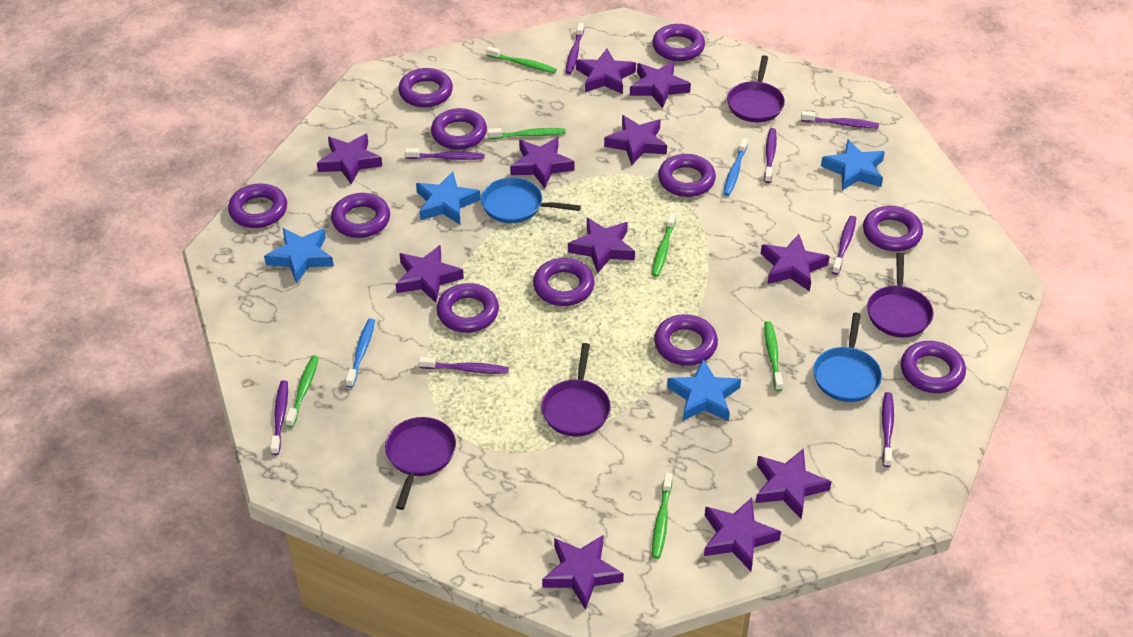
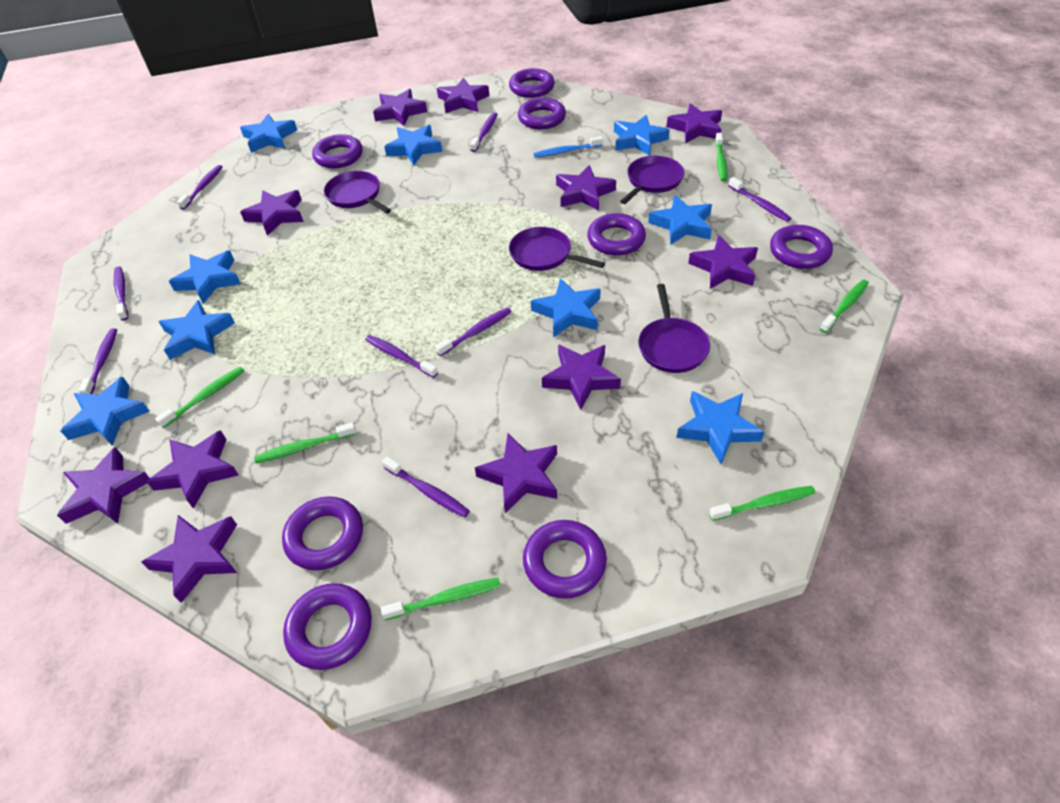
blue pan: 2 -> 0
blue star: 4 -> 9
blue toothbrush: 2 -> 1
purple ring: 11 -> 8

